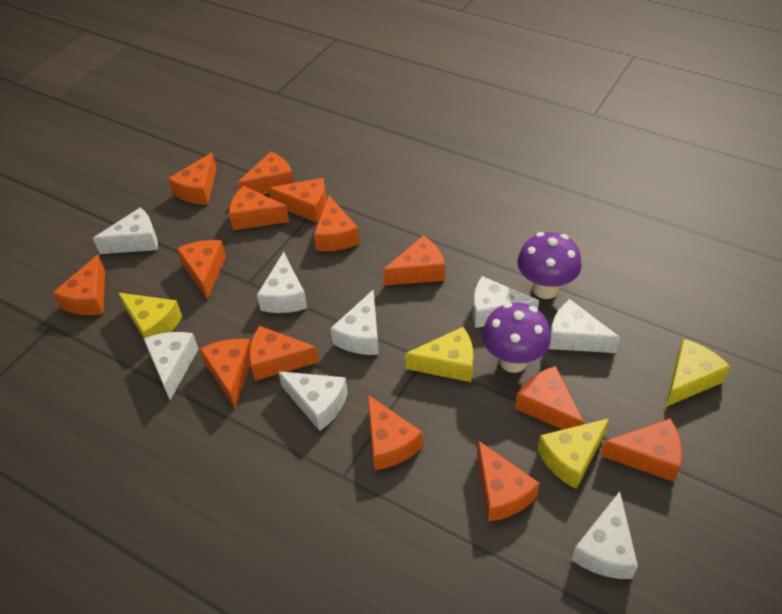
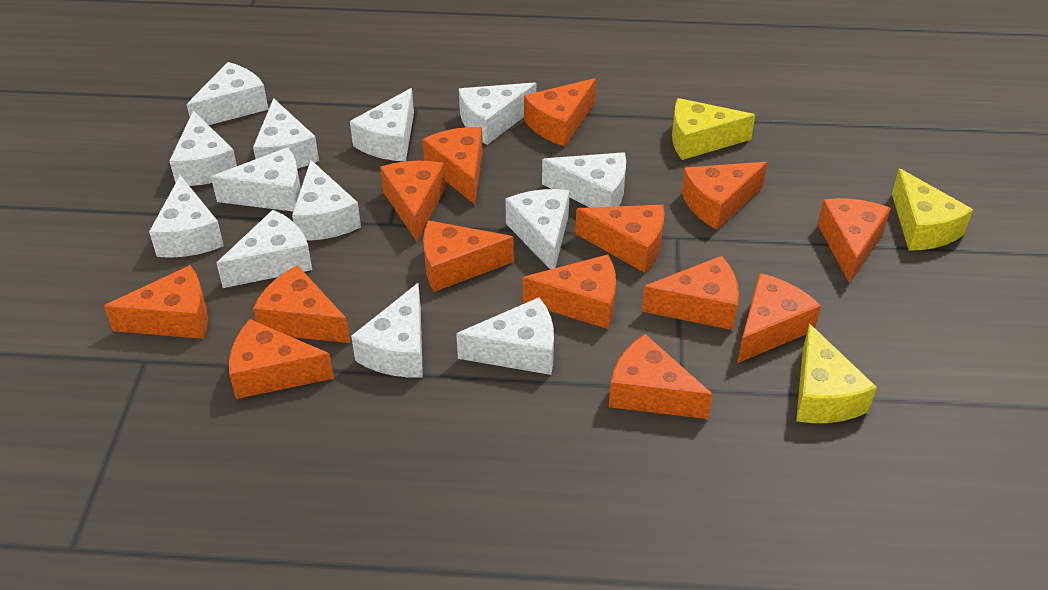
purple mushroom: 2 -> 0
white cheese: 8 -> 13
yellow cheese: 4 -> 3

